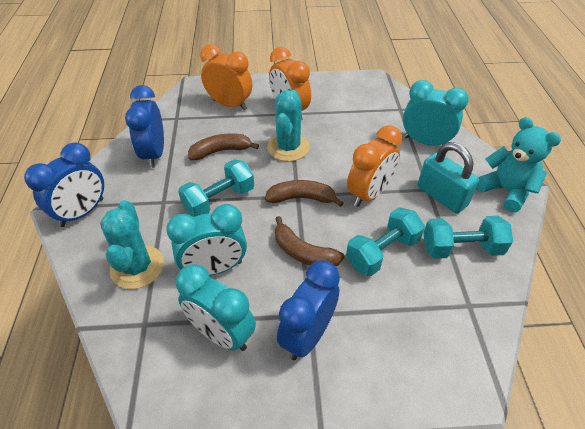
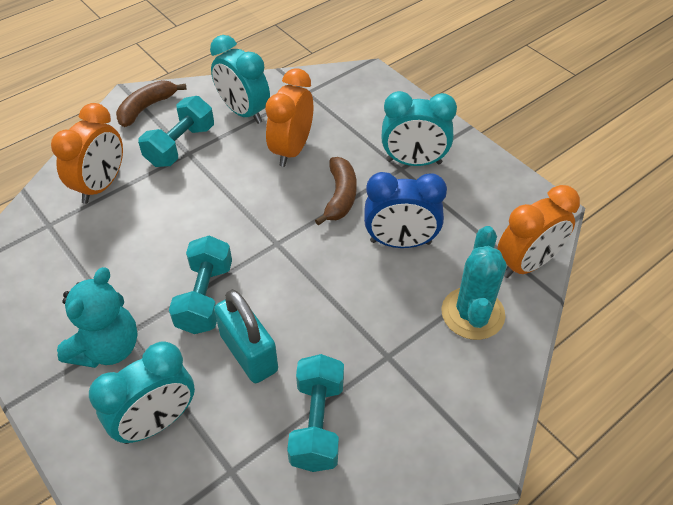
blue clock: 3 -> 1
brown banana: 3 -> 2
turquoise cactus: 2 -> 1

